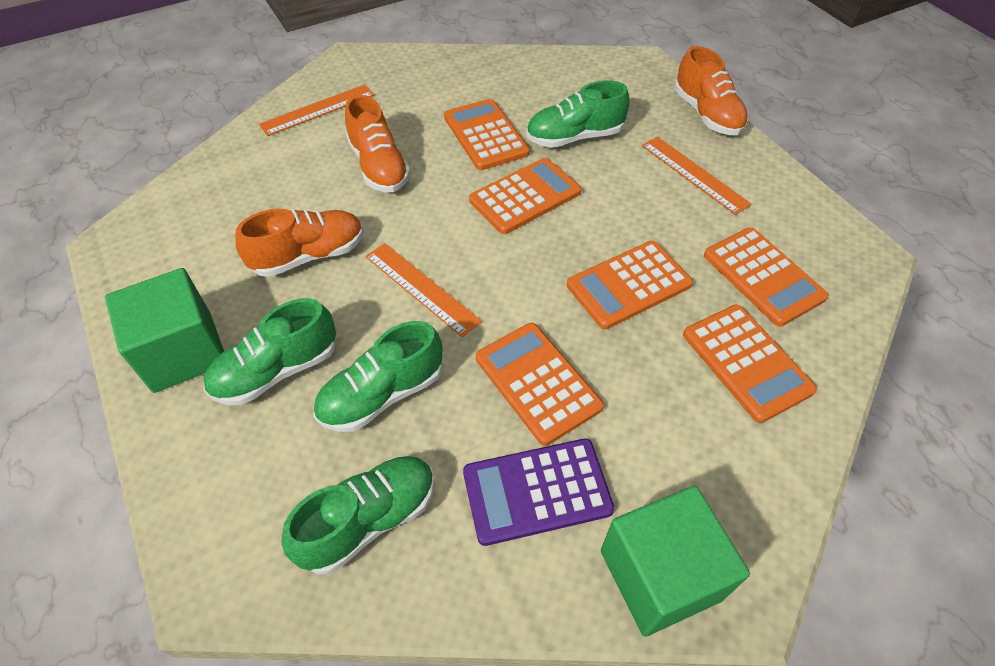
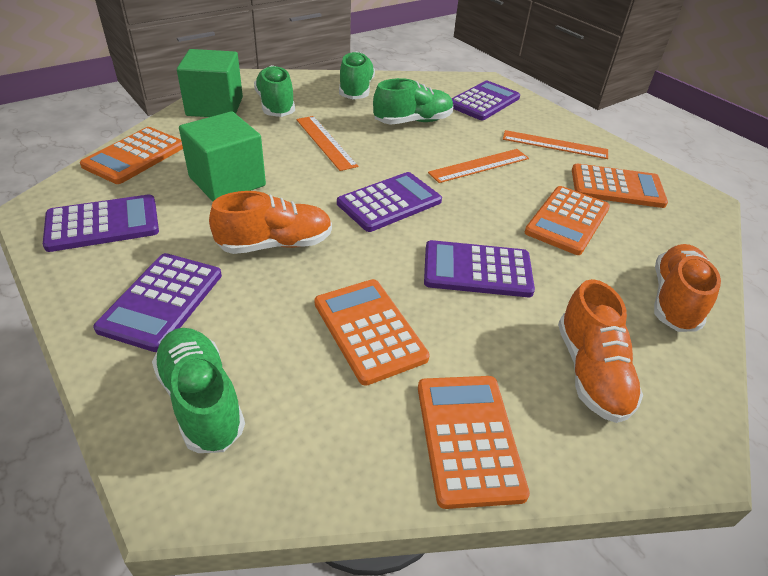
orange calculator: 6 -> 5
purple calculator: 1 -> 5

